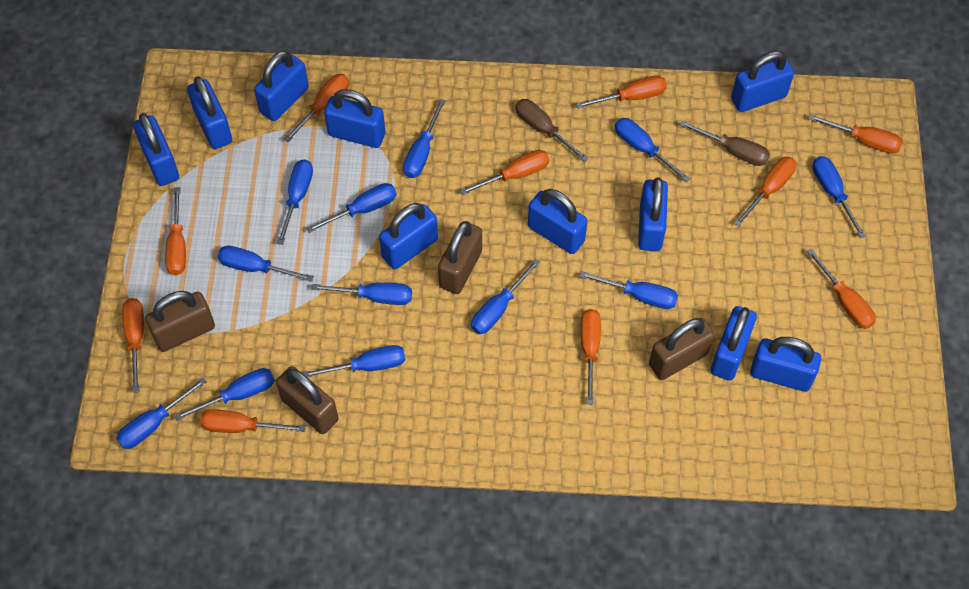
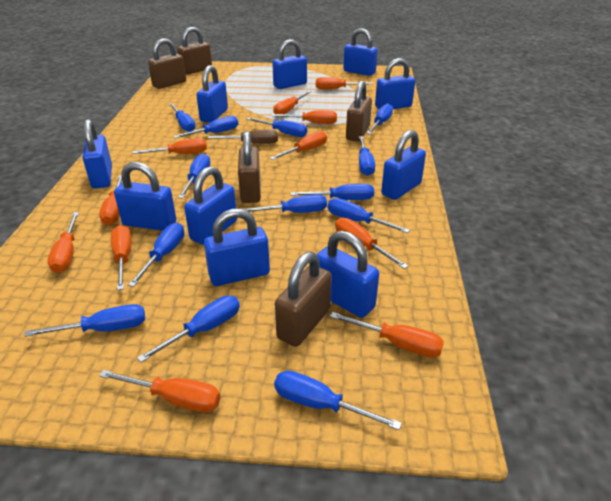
blue screwdriver: 12 -> 13
brown padlock: 4 -> 5
brown screwdriver: 2 -> 1
orange screwdriver: 10 -> 11

